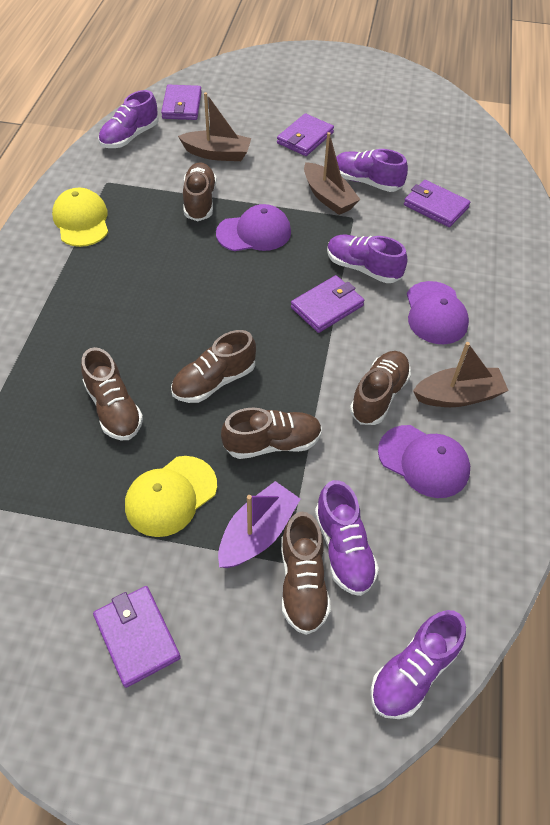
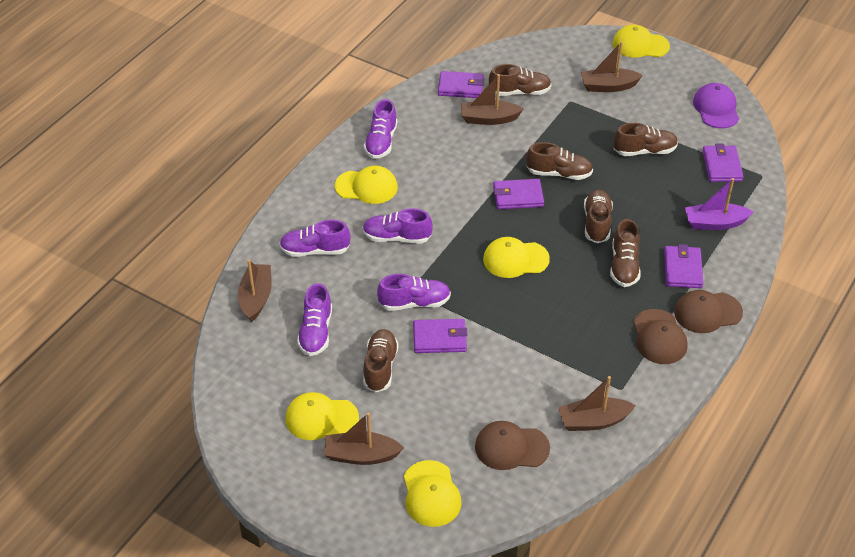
brown boat: 3 -> 5
brown cap: 0 -> 3
purple cap: 3 -> 1
yellow cap: 2 -> 5

